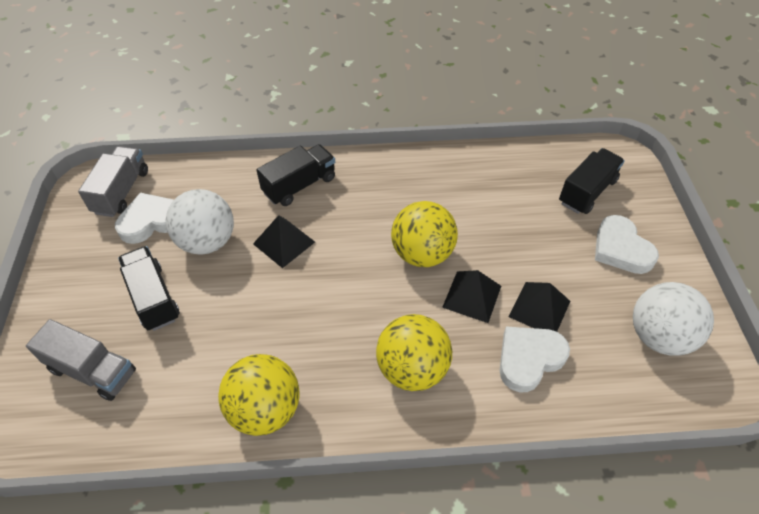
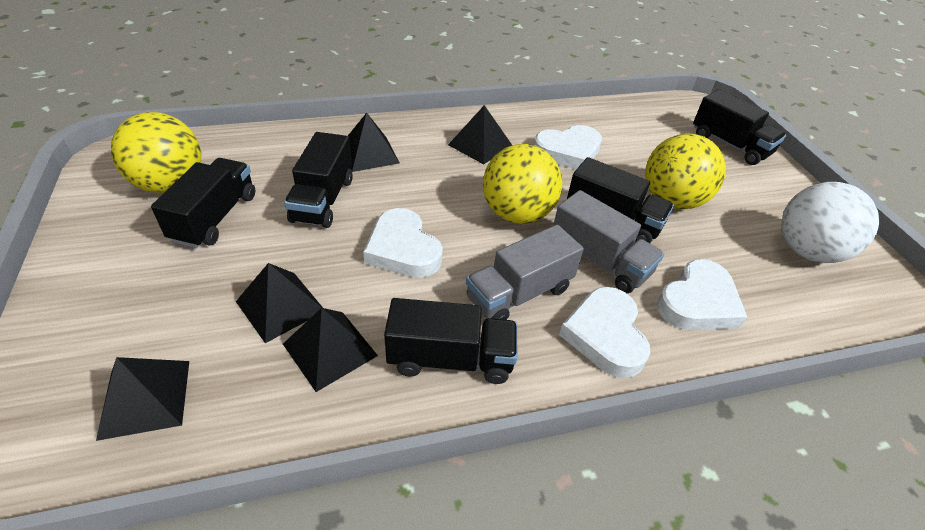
black pyramid: 3 -> 5
black truck: 3 -> 5
white ball: 2 -> 1
white heart: 3 -> 4

